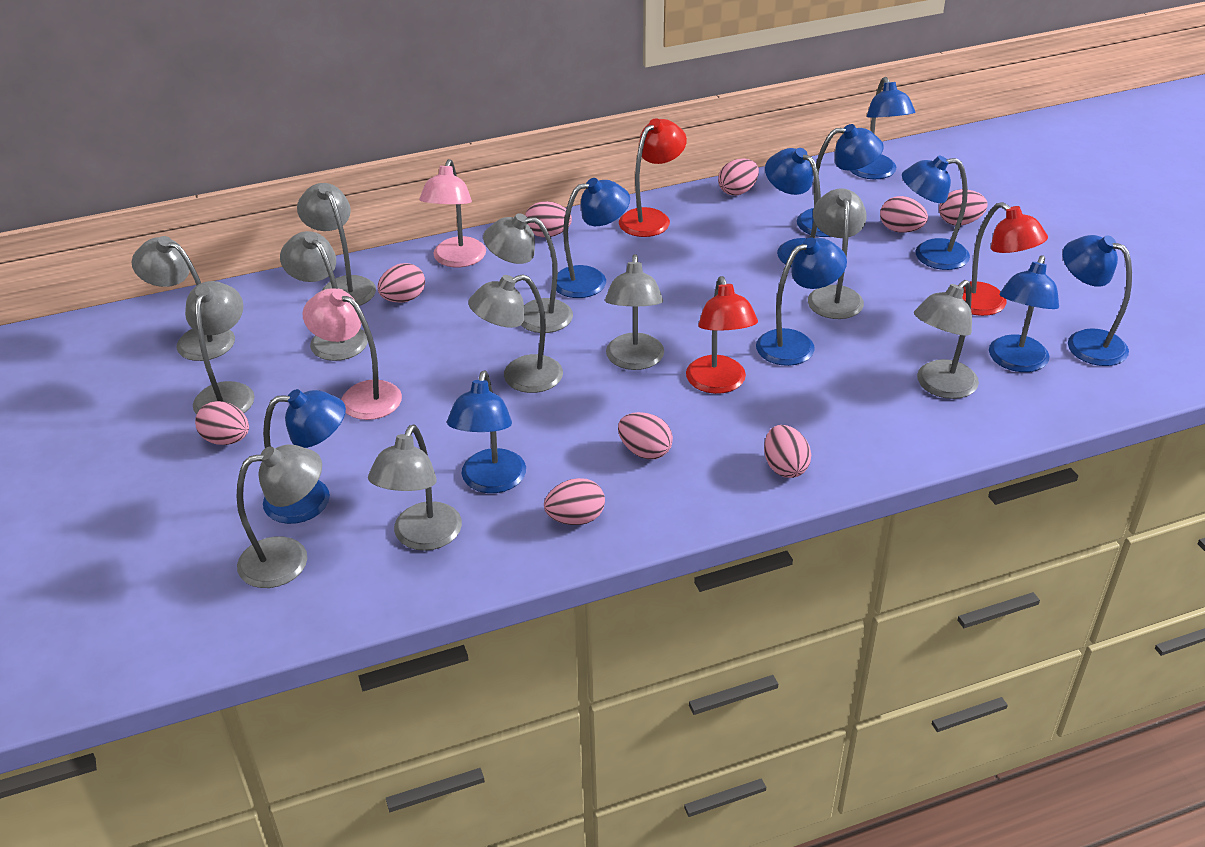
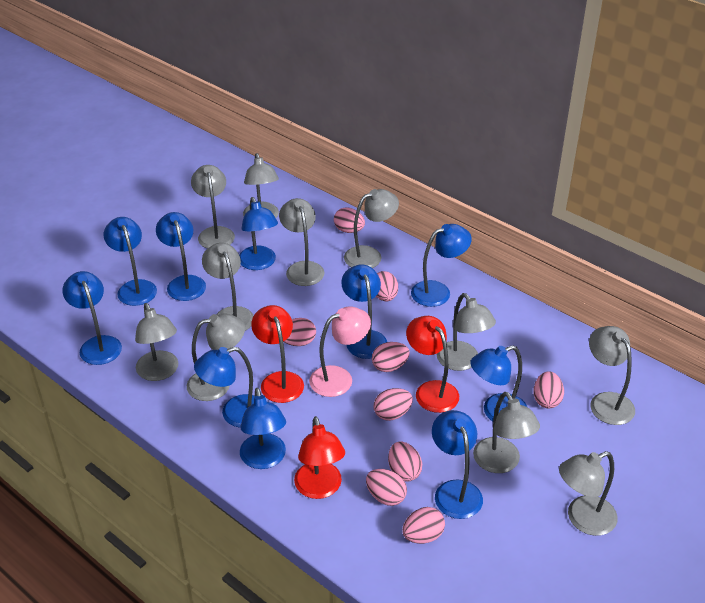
pink lamp: 2 -> 1

